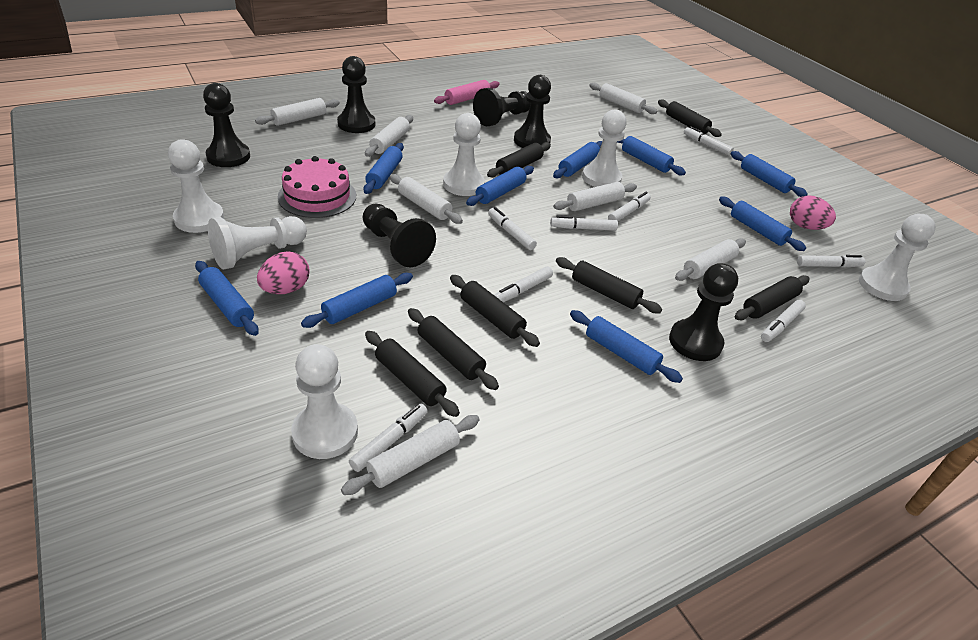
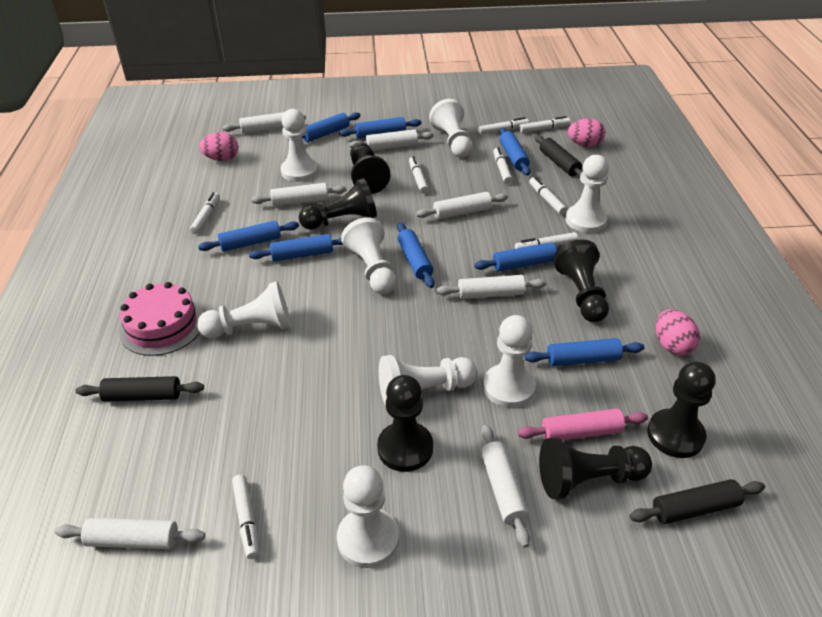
black rolling pin: 7 -> 3
blue rolling pin: 9 -> 8
pink egg: 2 -> 3
white pawn: 6 -> 8

